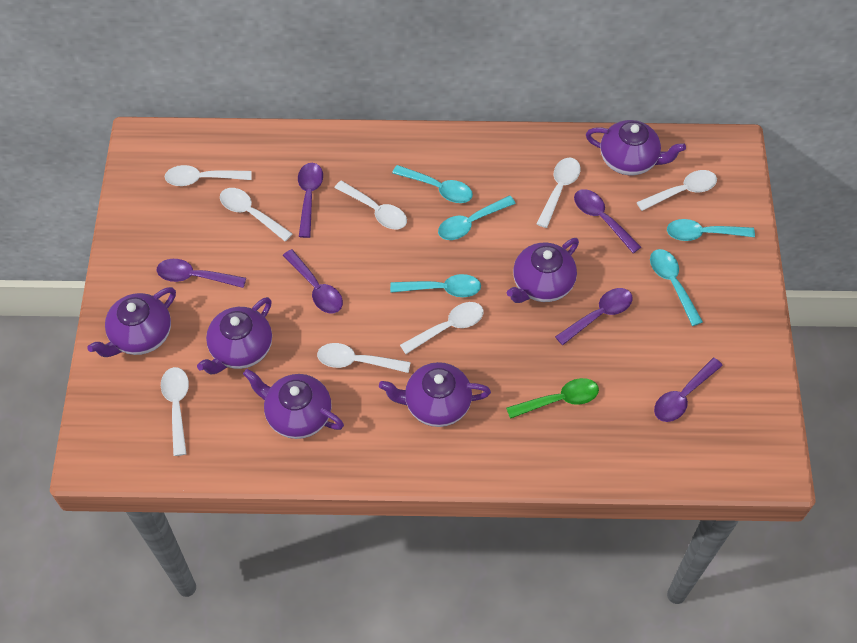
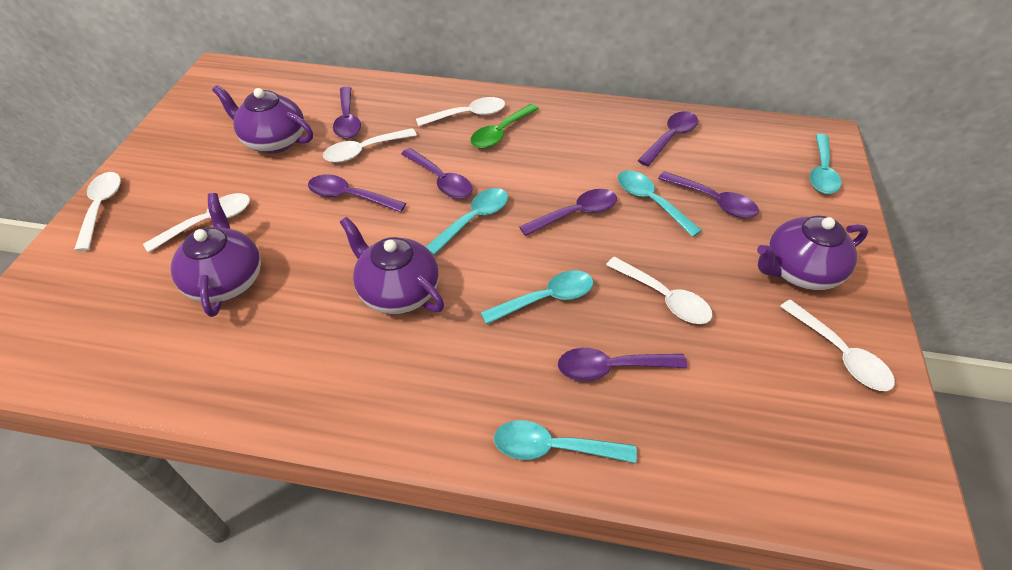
purple spoon: 6 -> 7
purple teapot: 6 -> 4
white spoon: 8 -> 6

